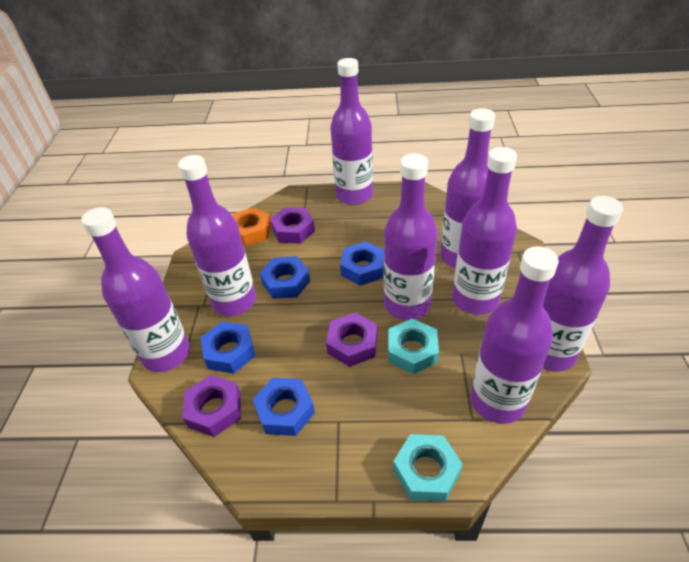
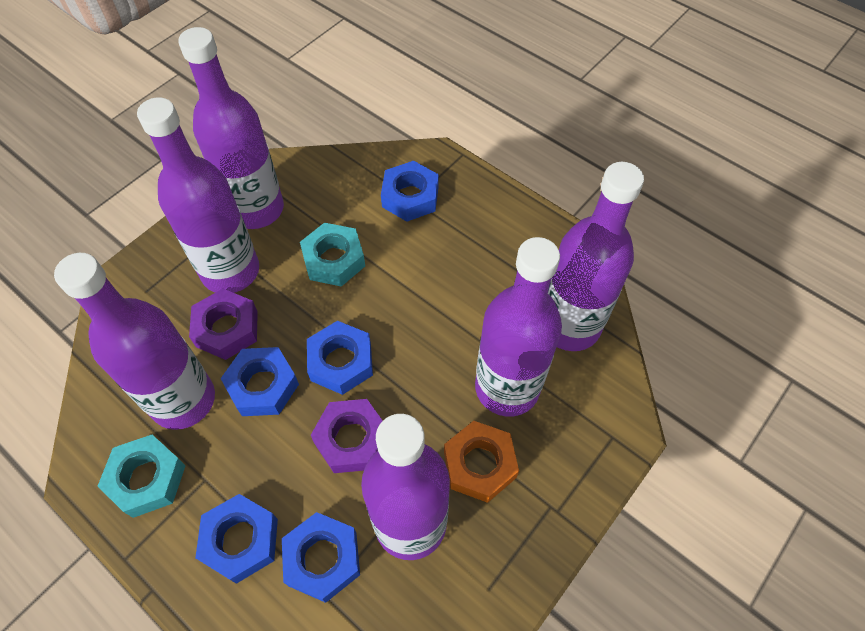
blue nut: 4 -> 5
purple bottle: 8 -> 6
purple nut: 3 -> 2

